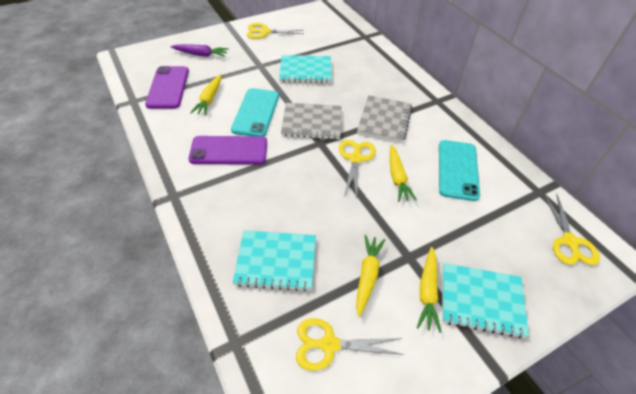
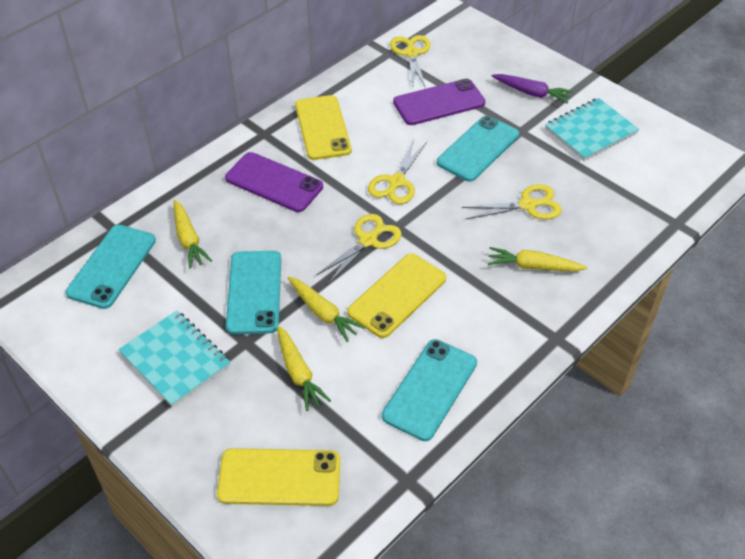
grey notebook: 2 -> 0
turquoise notebook: 3 -> 2
turquoise phone: 2 -> 4
yellow phone: 0 -> 3

